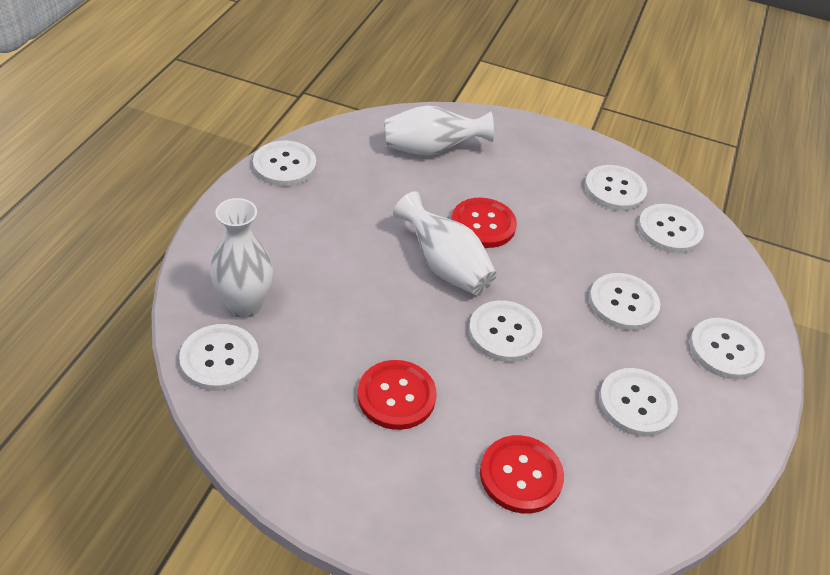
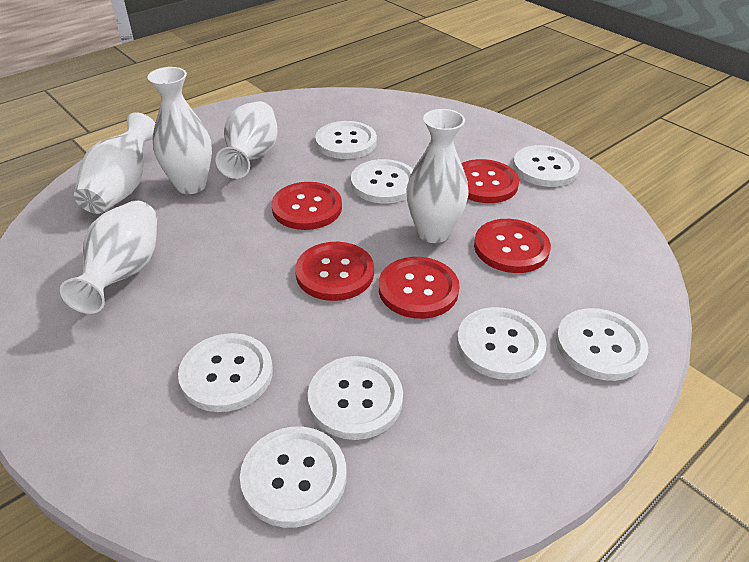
red button: 3 -> 5
white vase: 3 -> 5

